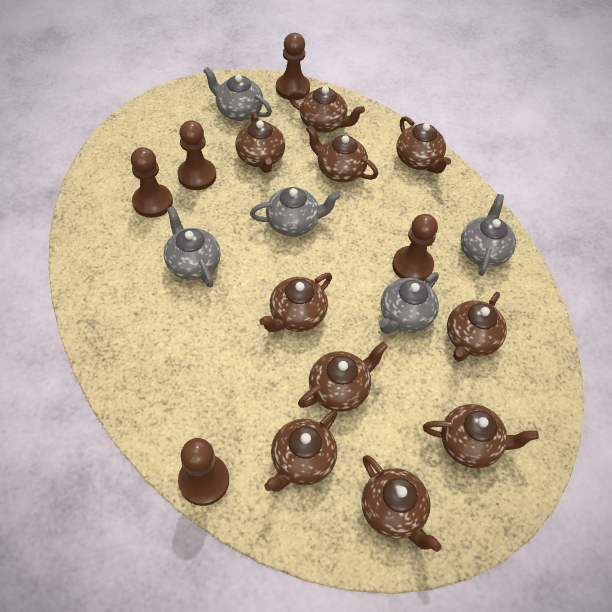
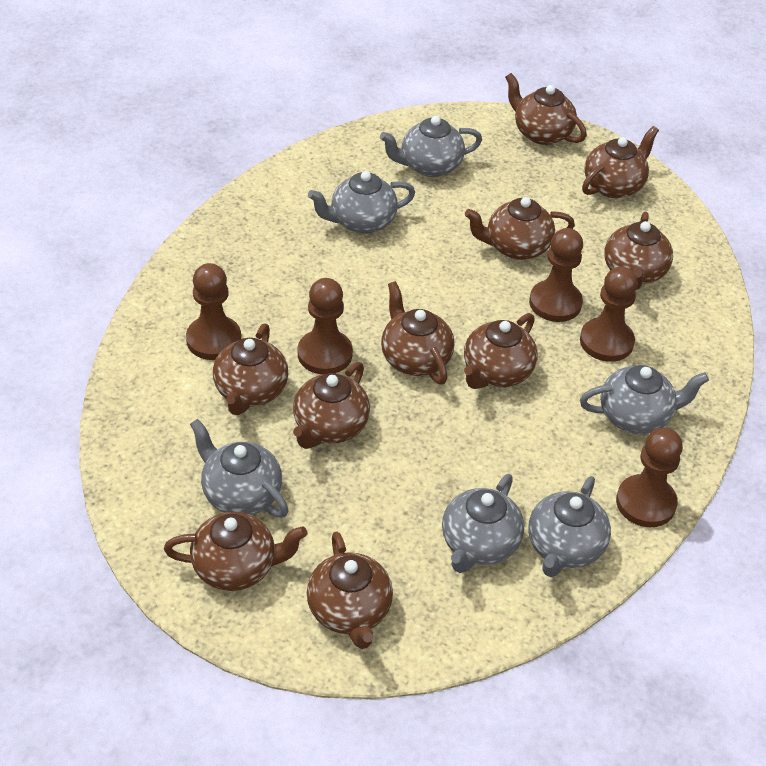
grey teapot: 5 -> 6

